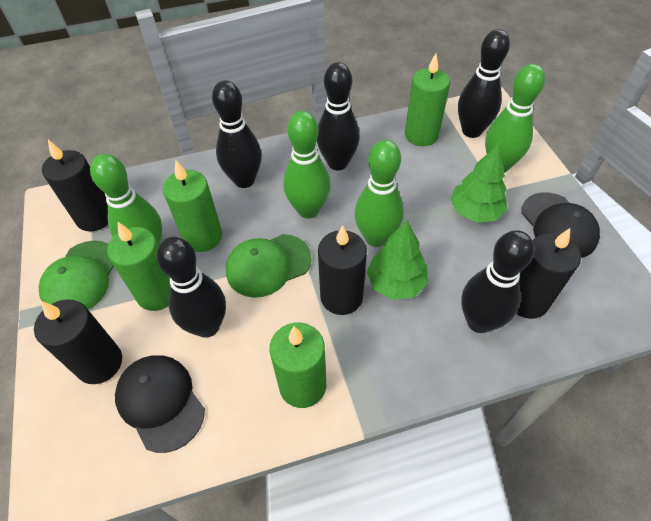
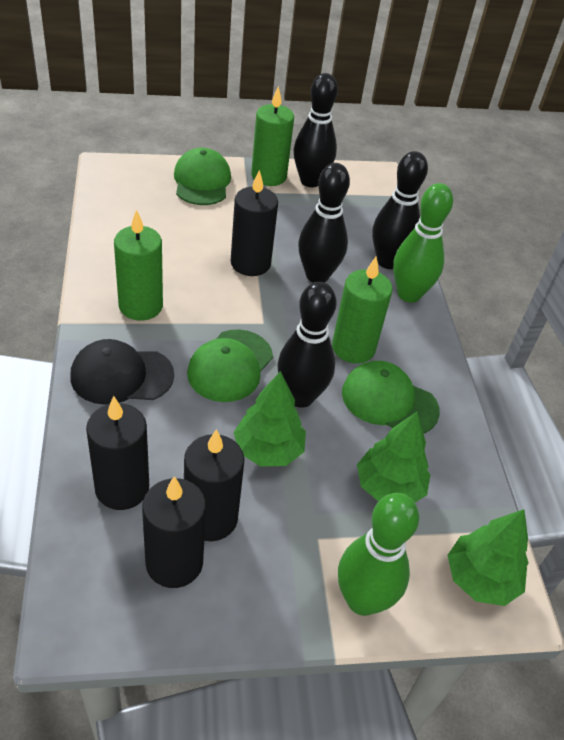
black bowling pin: 5 -> 4
black cap: 2 -> 1
green bowling pin: 4 -> 2
green candle: 4 -> 3
green cap: 2 -> 3
green tree: 2 -> 3

